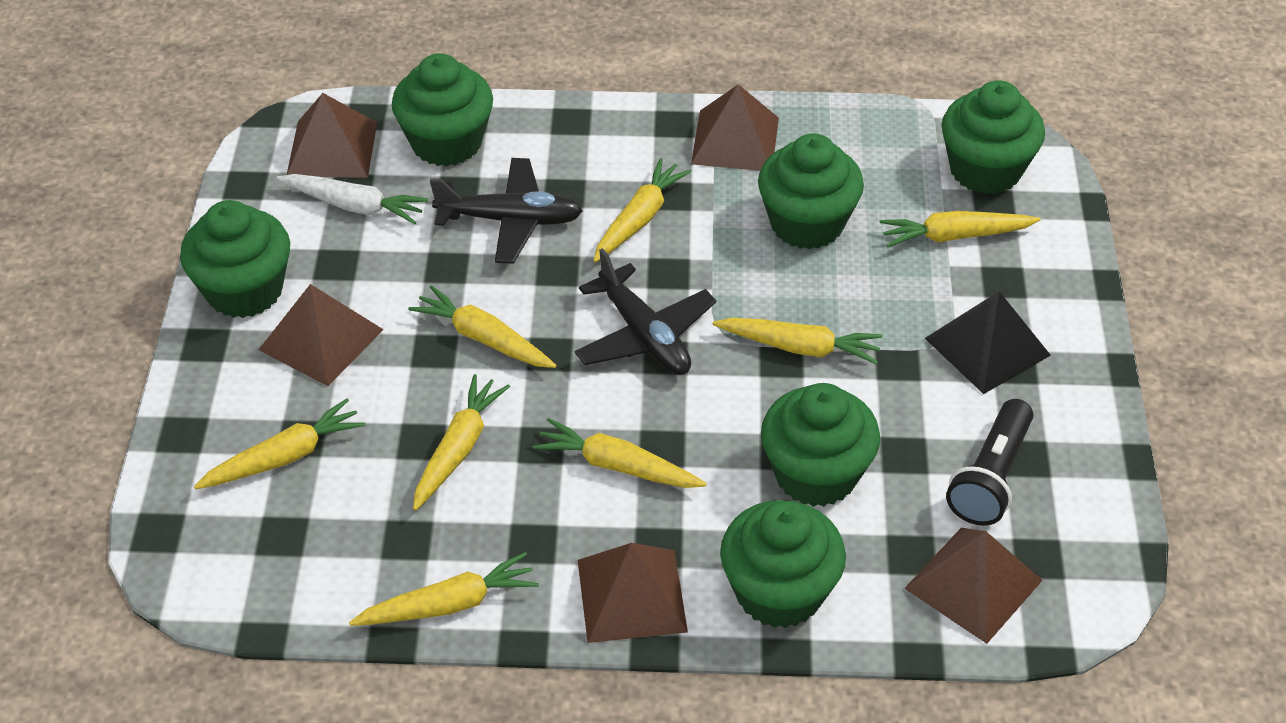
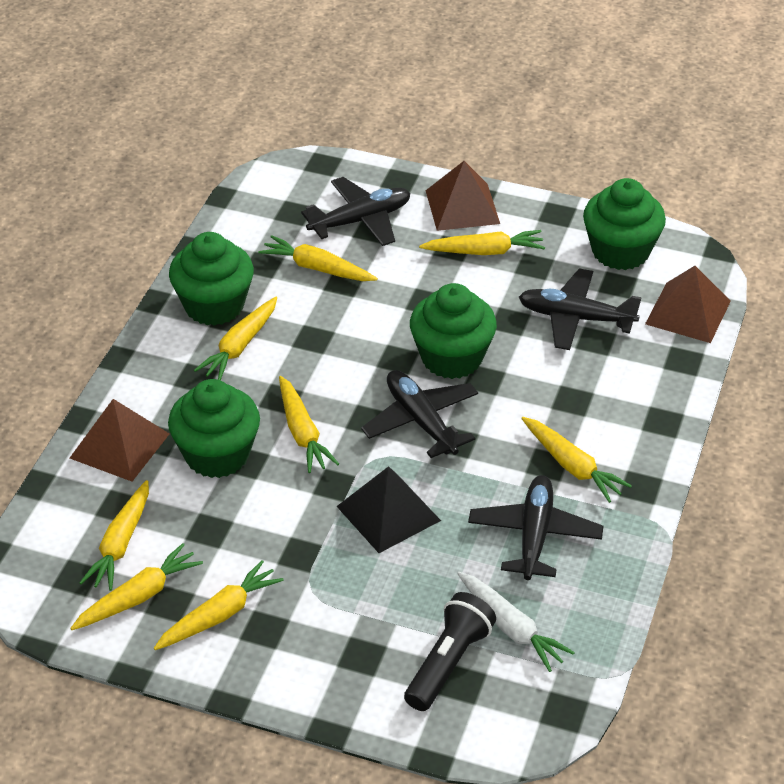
black plane: 2 -> 4
brown pyramid: 5 -> 3
green cupcake: 6 -> 4

